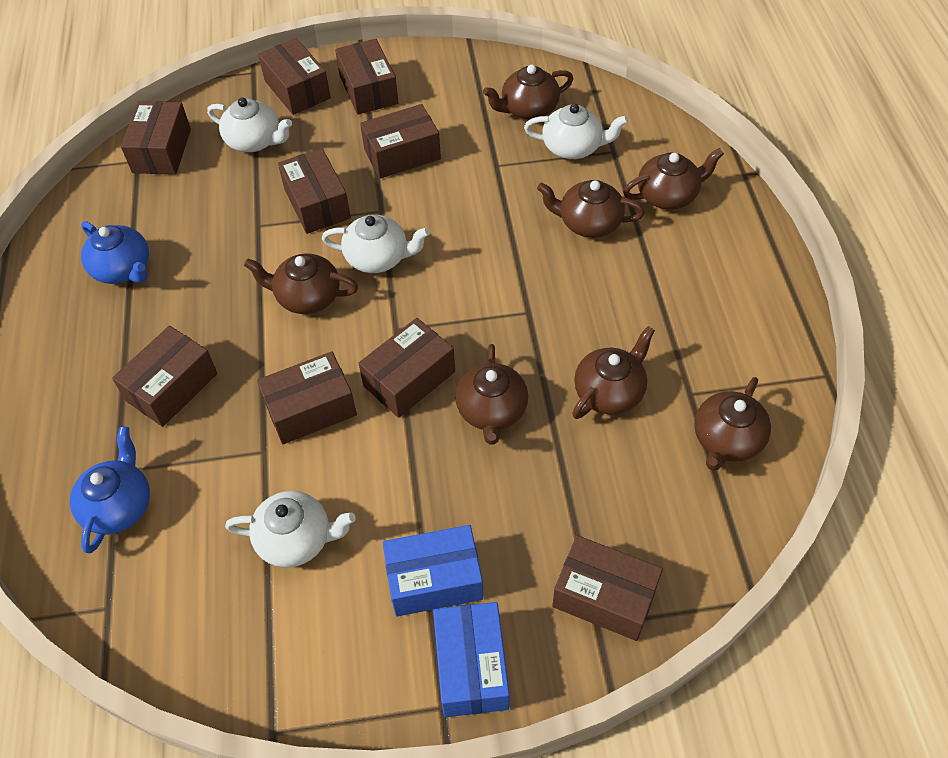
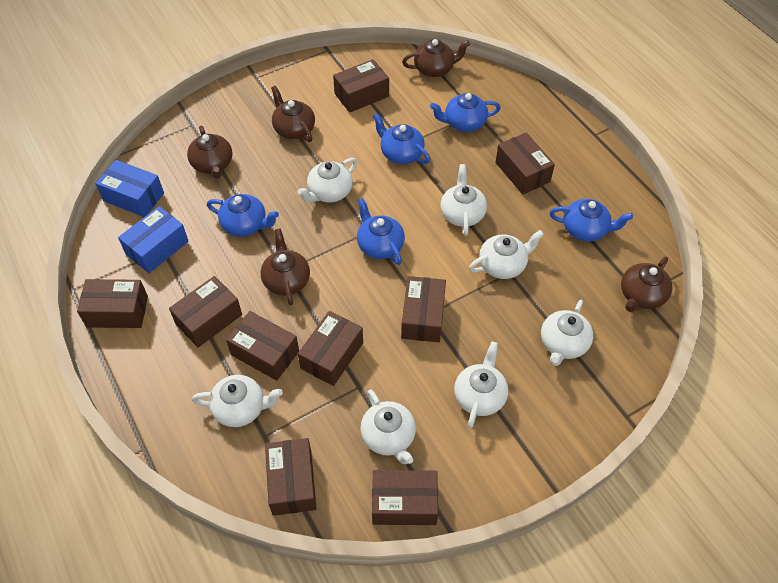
blue teapot: 2 -> 5
brown teapot: 7 -> 5
white teapot: 4 -> 7

